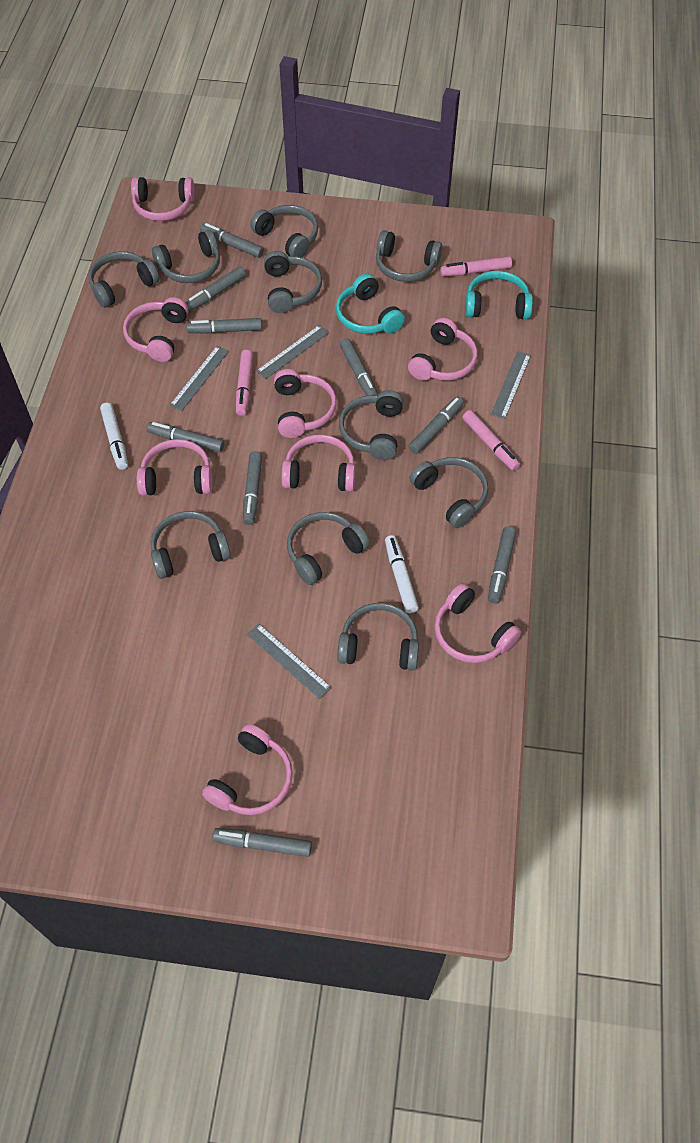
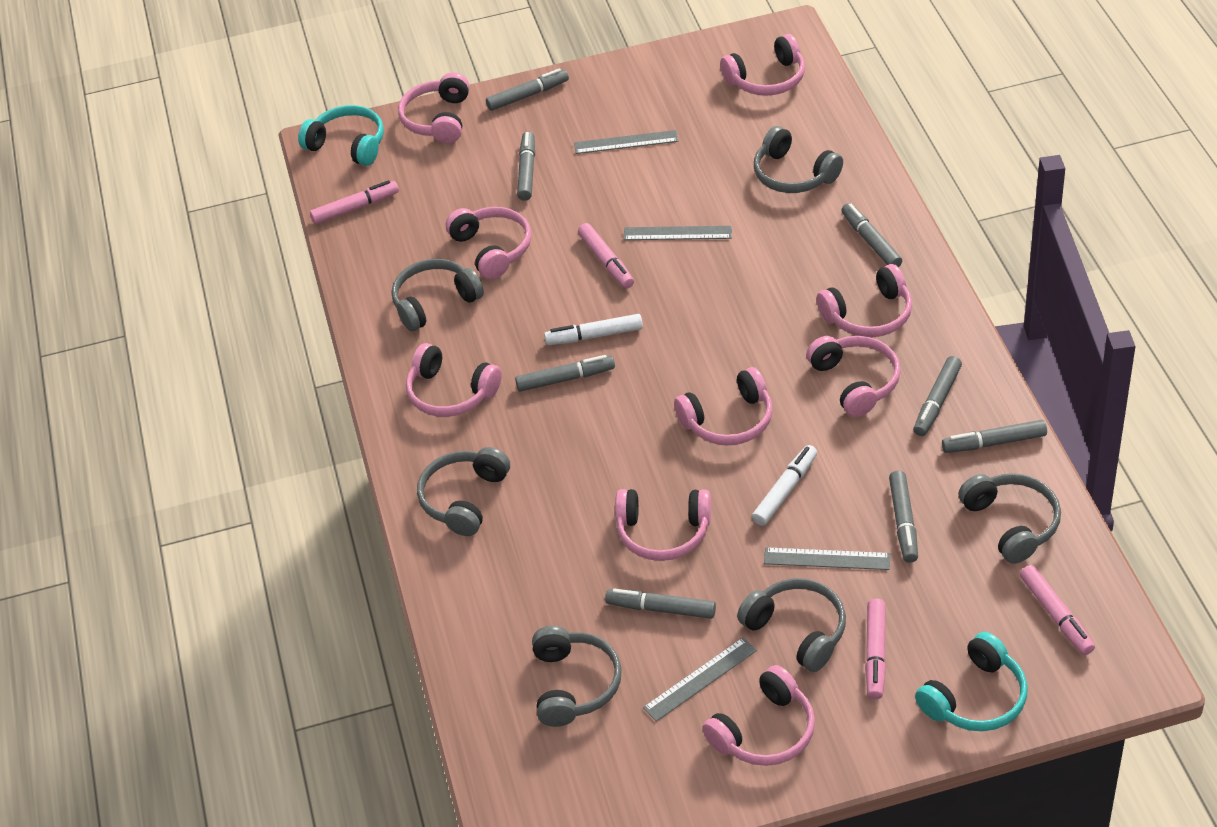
grey headphones: 10 -> 6
grey marker: 9 -> 8
pink headphones: 8 -> 9
pink marker: 3 -> 4

